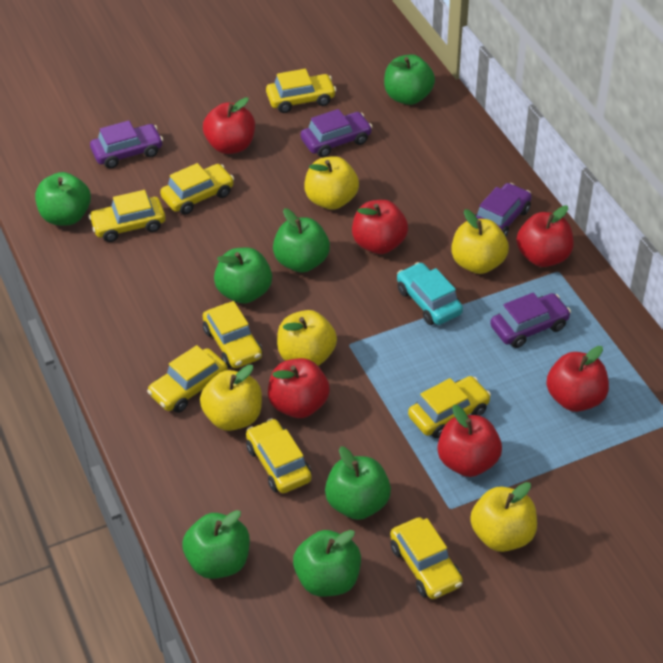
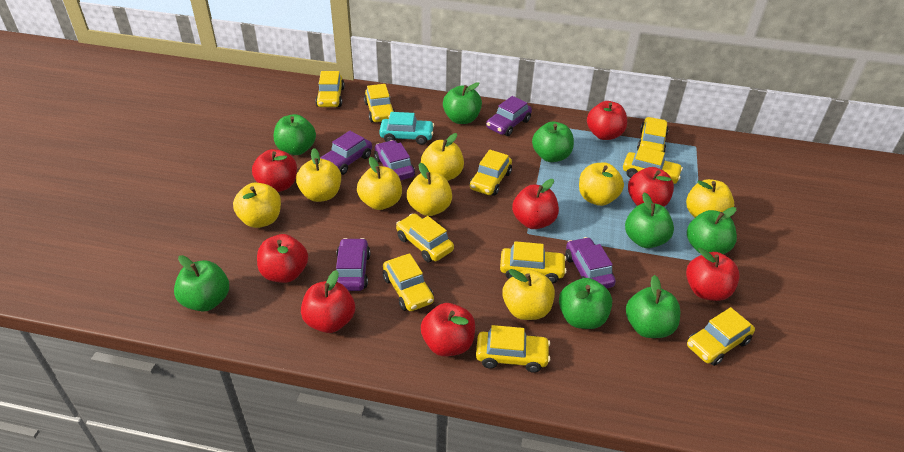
green apple: 7 -> 8
purple car: 4 -> 5
red apple: 6 -> 8
yellow apple: 5 -> 8
yellow car: 8 -> 10

